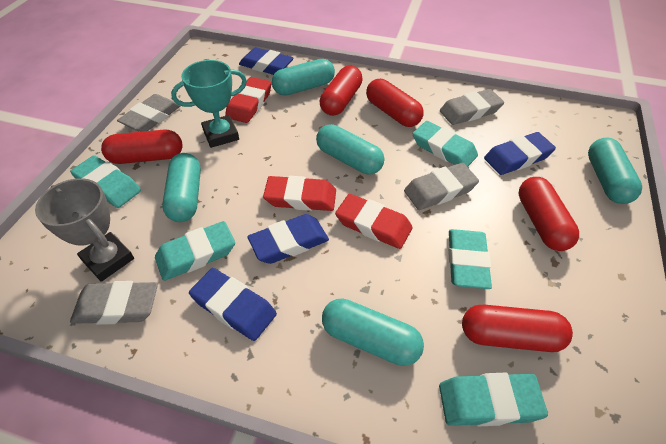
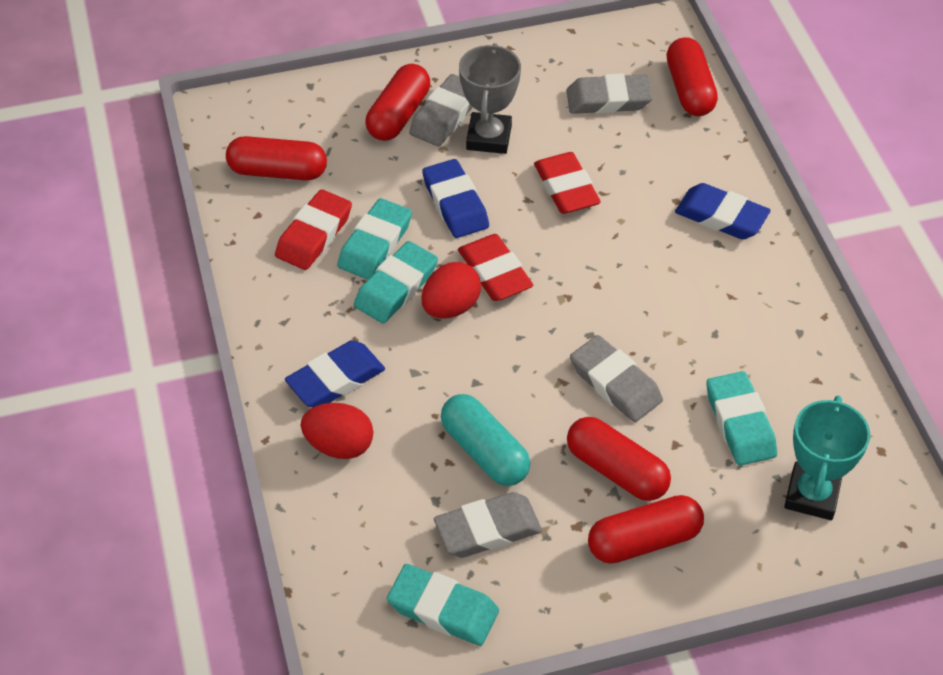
blue eraser: 4 -> 3
red egg: 0 -> 2
turquoise capsule: 5 -> 1
turquoise eraser: 5 -> 4

